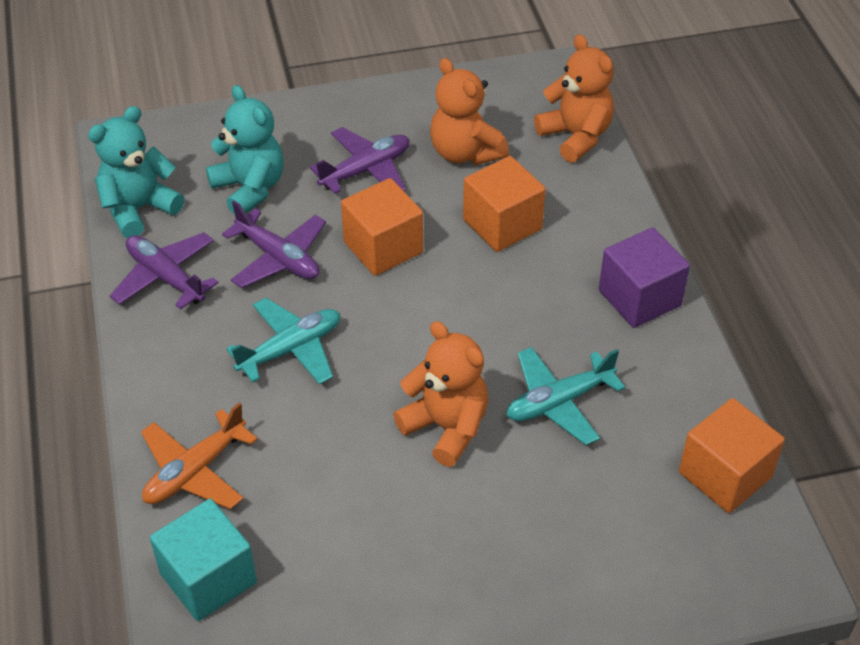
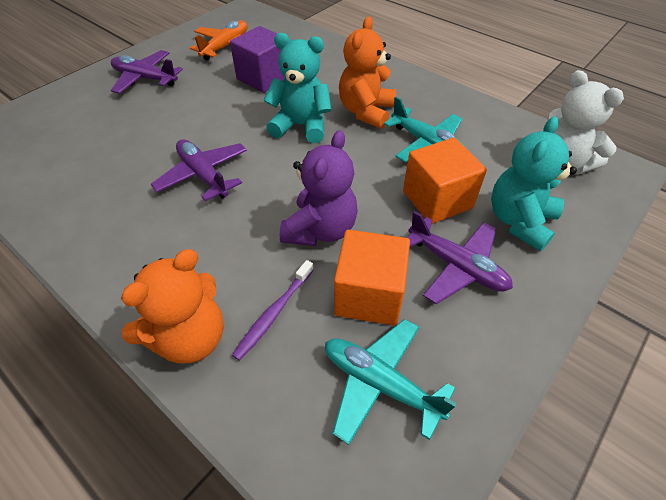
orange cube: 3 -> 2
orange teddy bear: 3 -> 2
purple teddy bear: 0 -> 1
purple toothbrush: 0 -> 1
turquoise cube: 1 -> 0
white teddy bear: 0 -> 1

